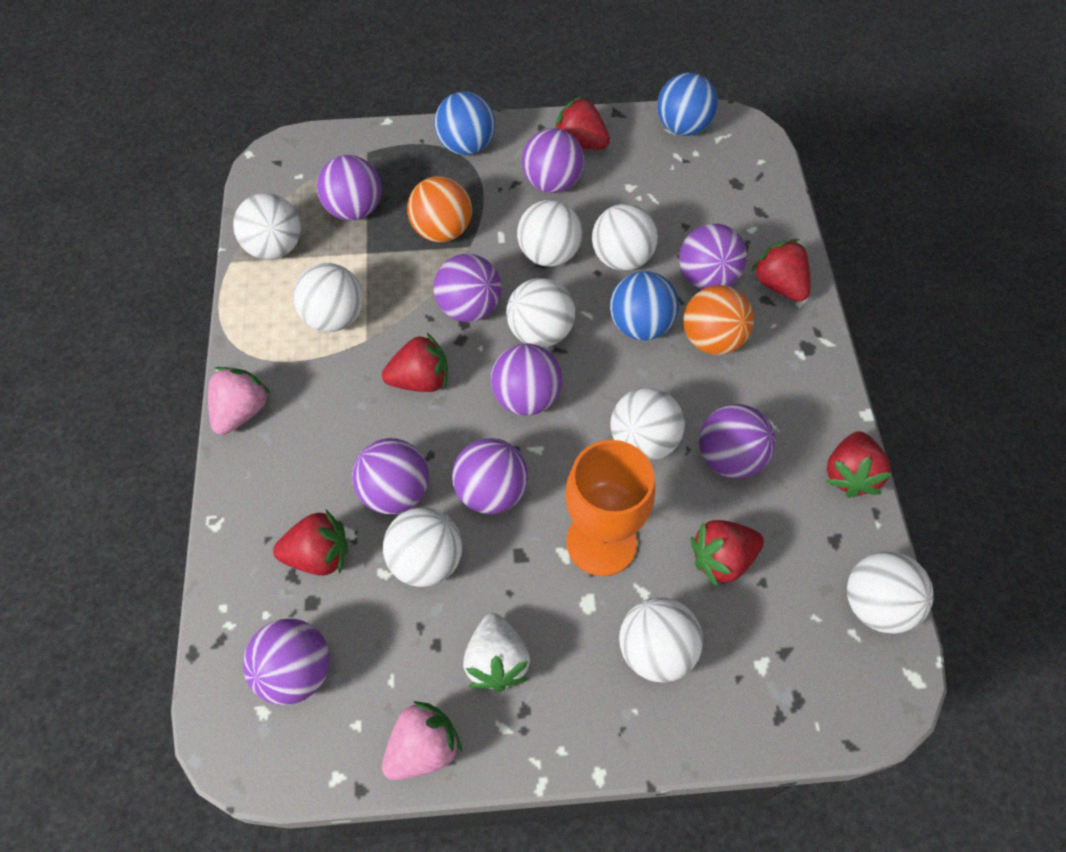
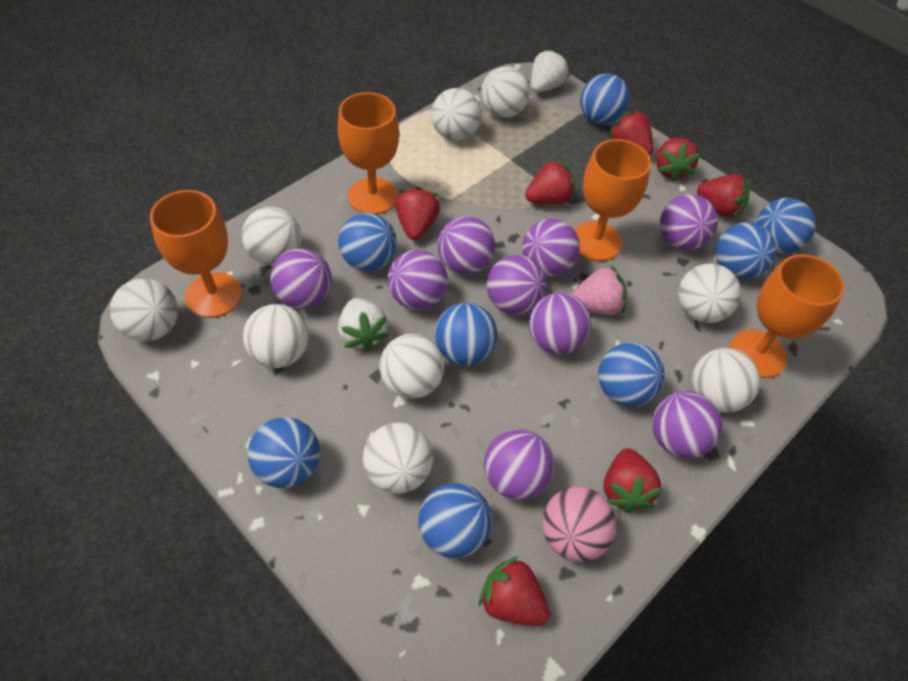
blue ball: 3 -> 8
orange ball: 2 -> 0
orange goblet: 1 -> 4
pink ball: 0 -> 1
pink strawberry: 2 -> 1
red strawberry: 6 -> 7
white strawberry: 1 -> 2

